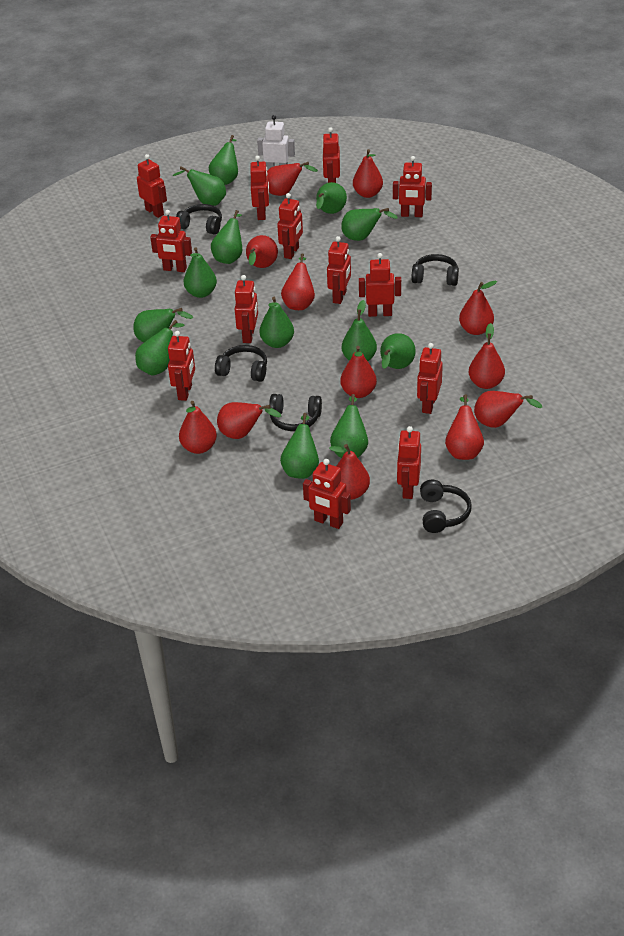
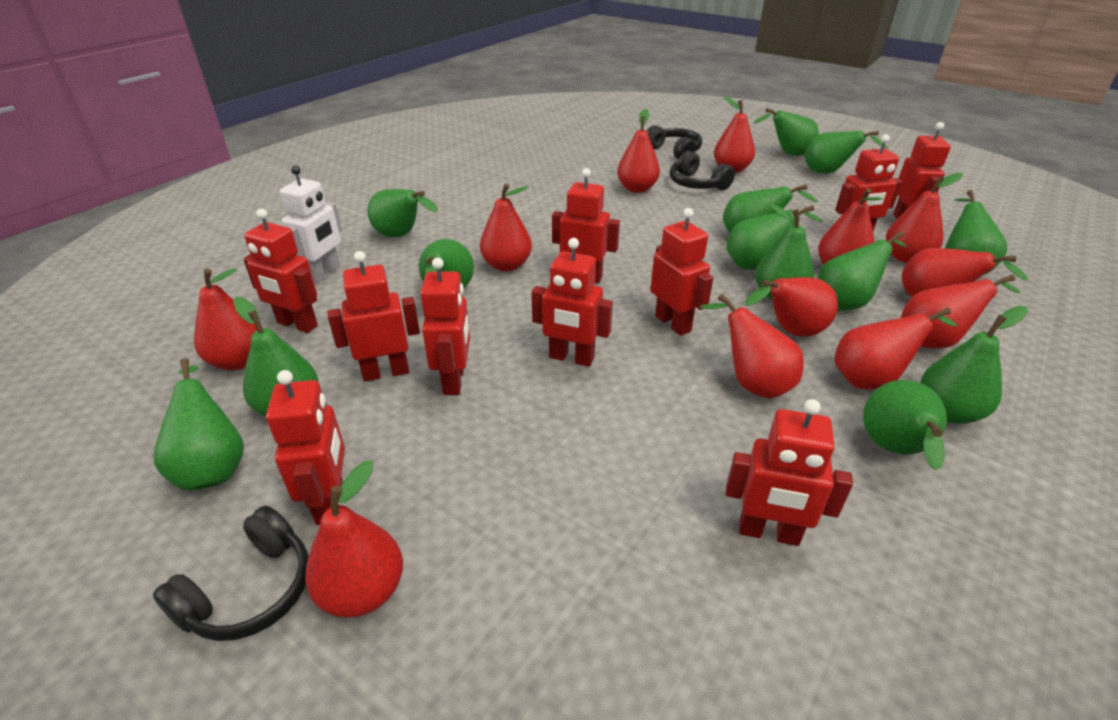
black headphones: 5 -> 3
red robot: 13 -> 10

